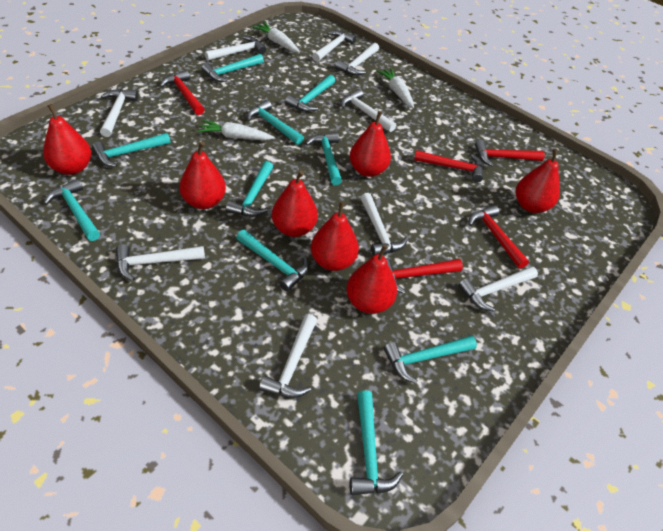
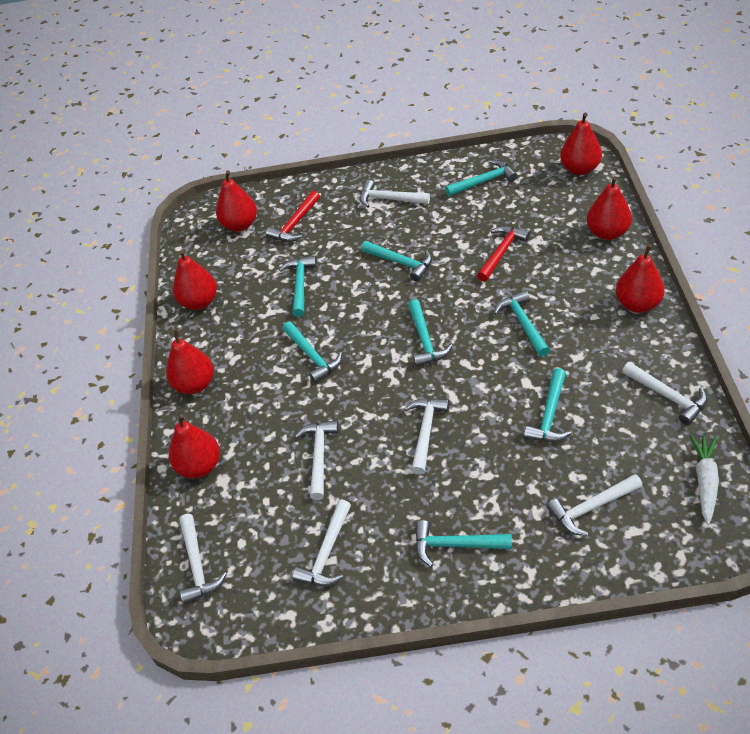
red hammer: 5 -> 2
turquoise hammer: 10 -> 8
white carrot: 3 -> 1
white hammer: 9 -> 7

